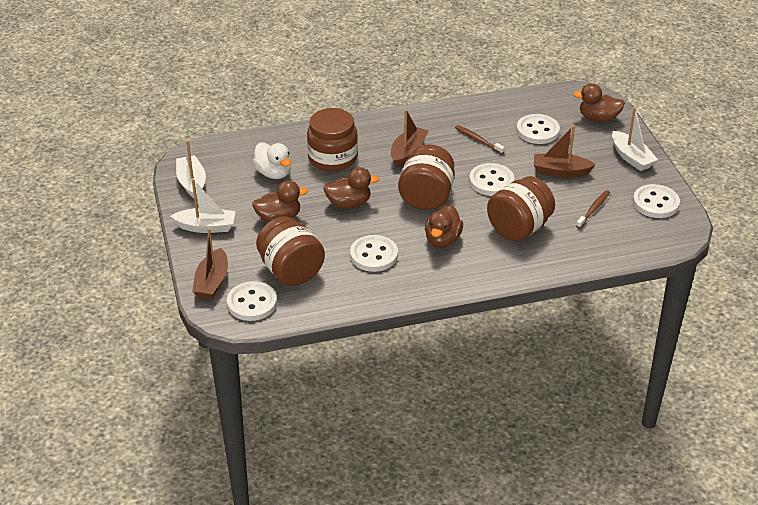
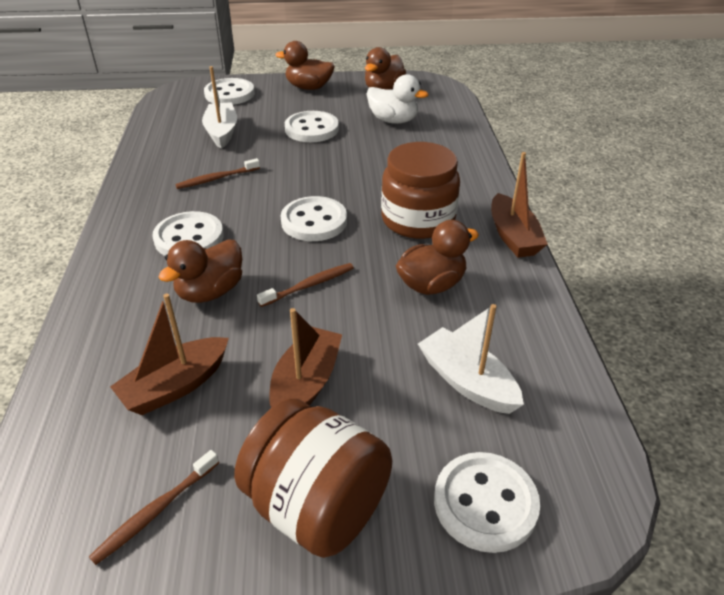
brown jar: 4 -> 2
brown toothbrush: 2 -> 3
white boat: 3 -> 2

